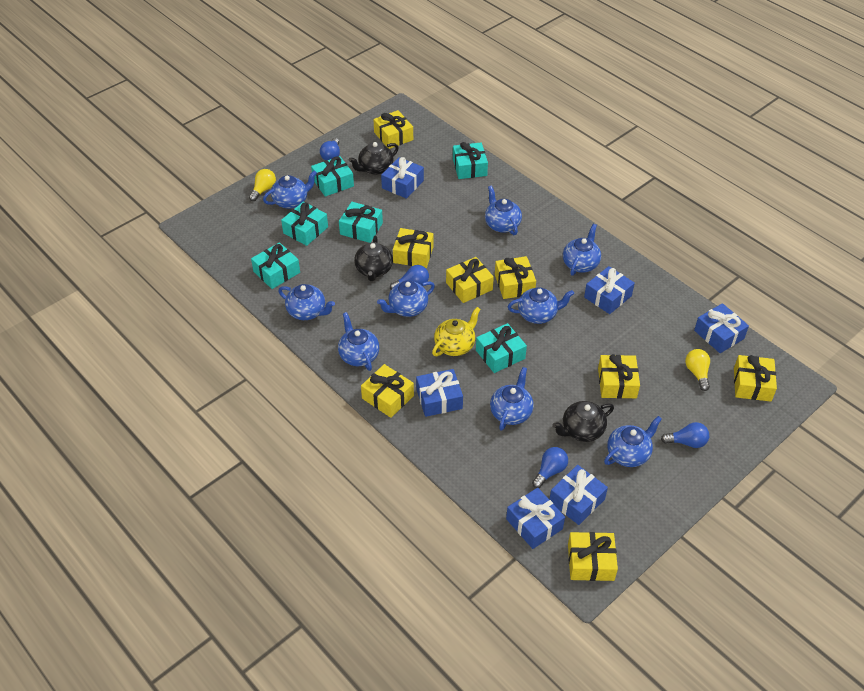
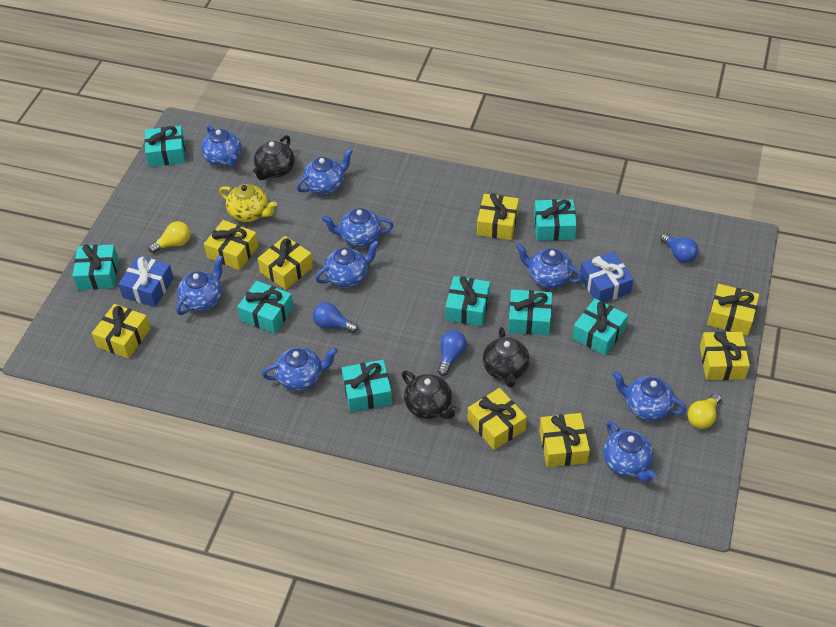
blue gift: 6 -> 2
blue light bulb: 4 -> 3
turquoise gift: 6 -> 8

